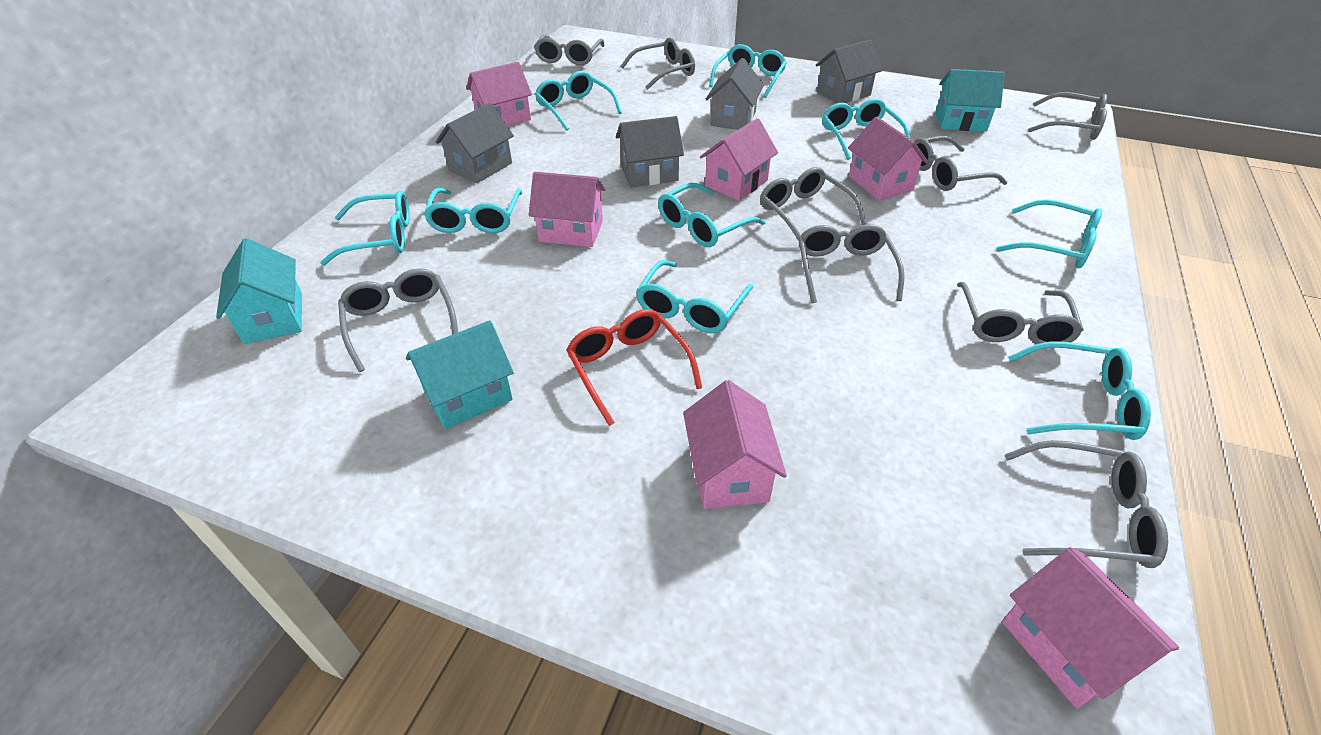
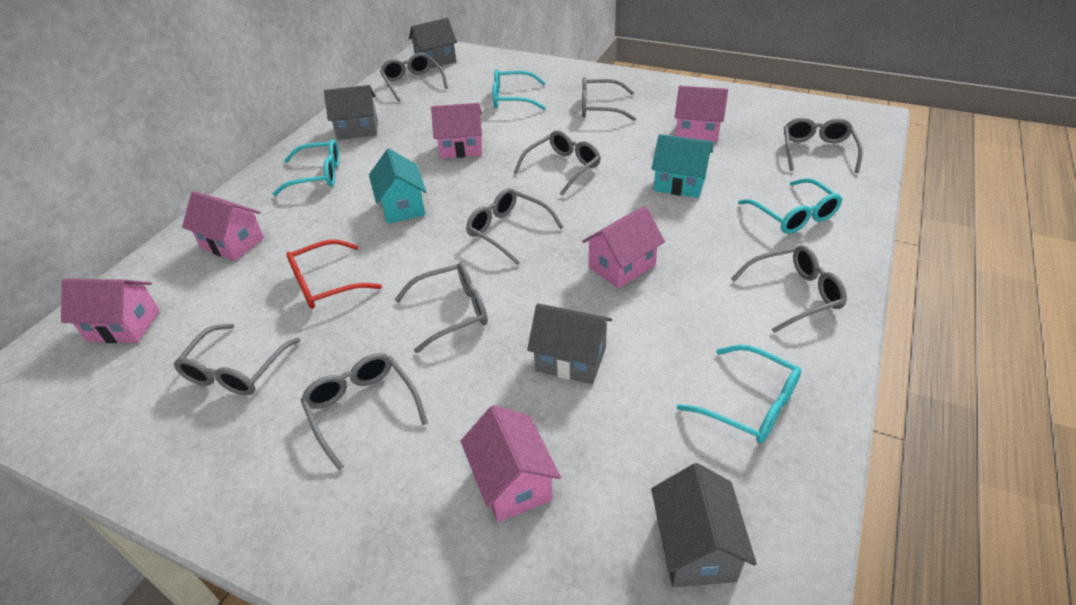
turquoise glasses: 9 -> 4
turquoise house: 3 -> 2

